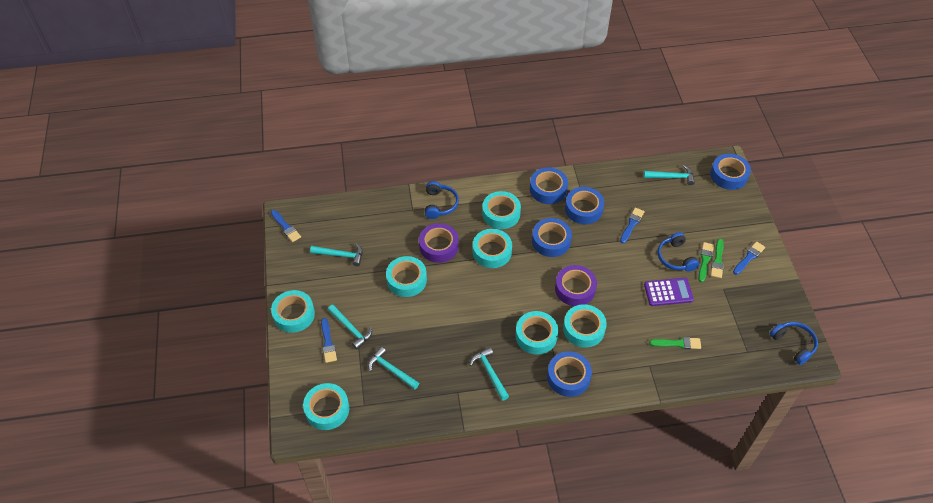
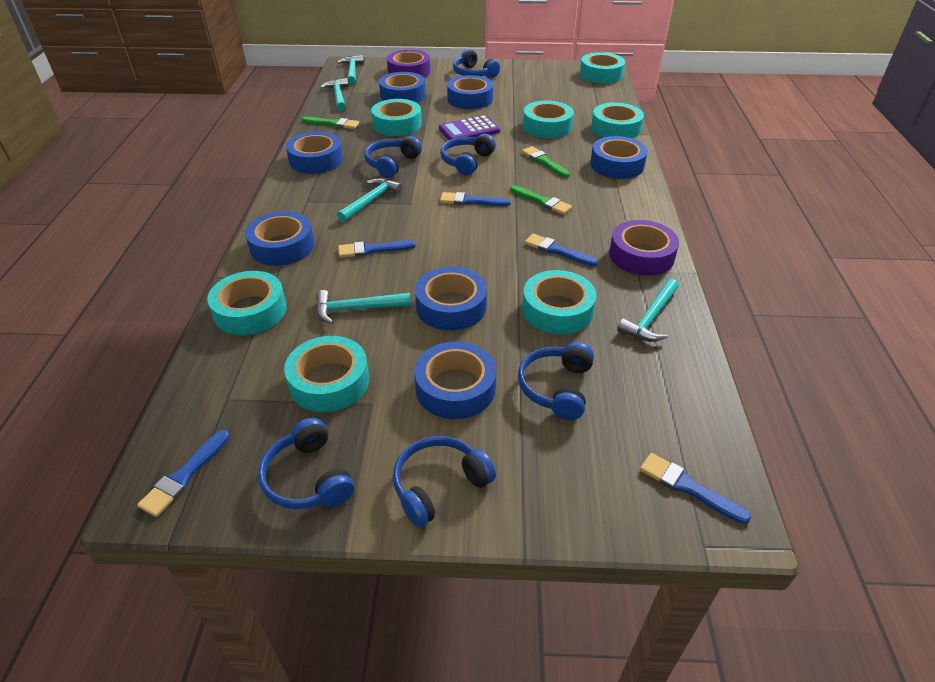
blue brush: 4 -> 5
blue headphones: 3 -> 6
blue tape: 5 -> 7

